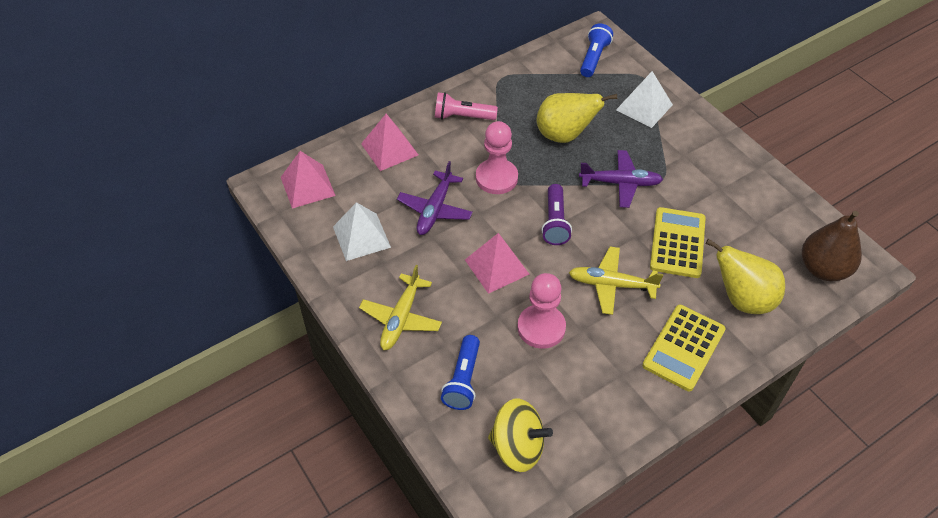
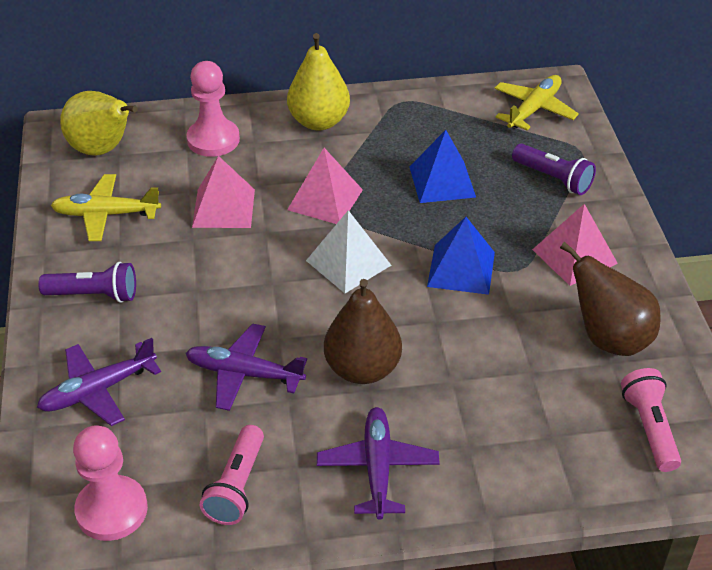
blue flashlight: 2 -> 0
blue pyramid: 0 -> 2
brown pear: 1 -> 2
pink flashlight: 1 -> 2
purple flashlight: 1 -> 2
purple plane: 2 -> 3
white pyramid: 2 -> 1
yellow calculator: 2 -> 0
yellow spinning top: 1 -> 0

